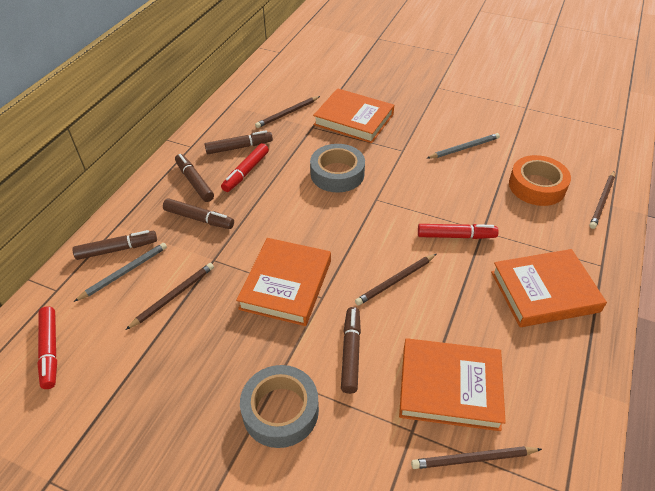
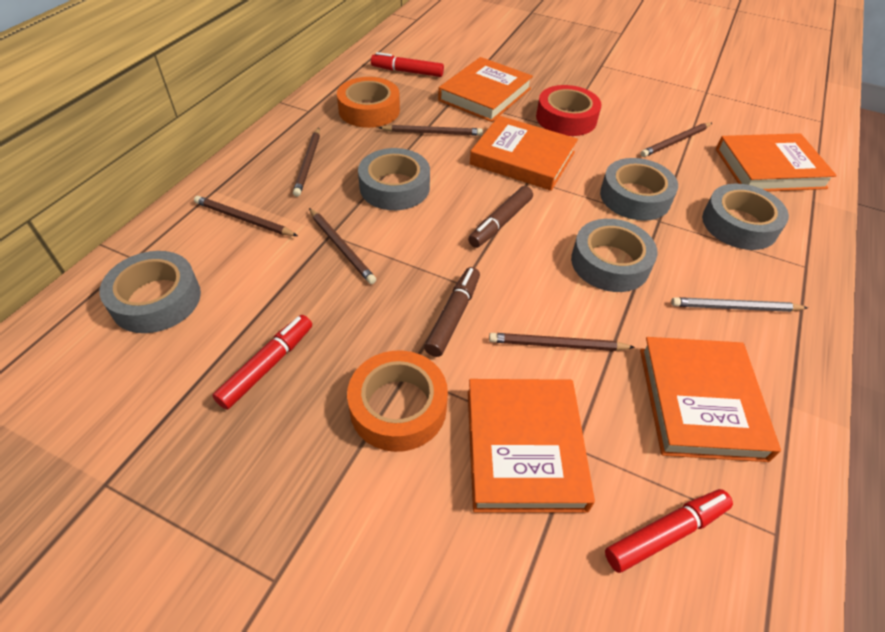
brown marker: 5 -> 2
brown pencil: 5 -> 6
grey pencil: 2 -> 1
grey tape: 2 -> 5
orange book: 4 -> 5
orange tape: 1 -> 2
red tape: 0 -> 1

